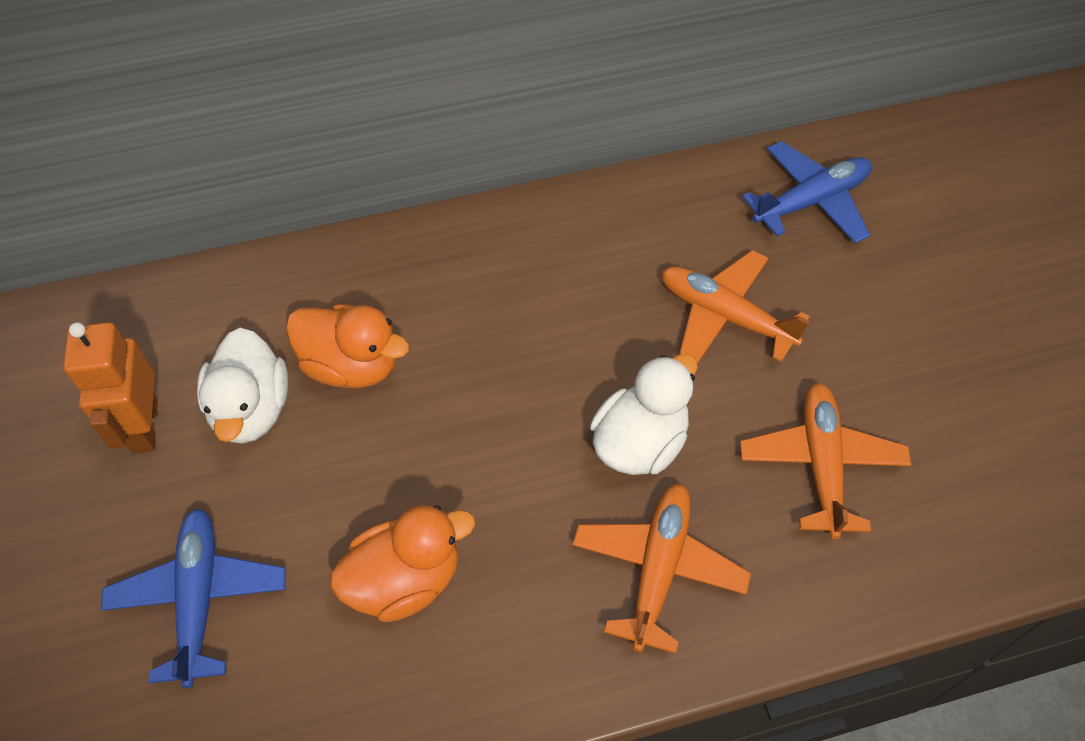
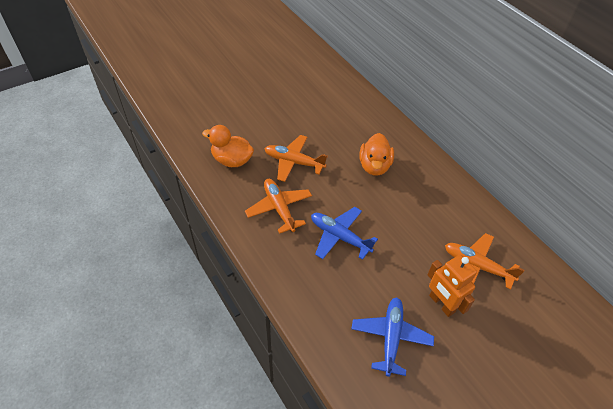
white duck: 2 -> 0

